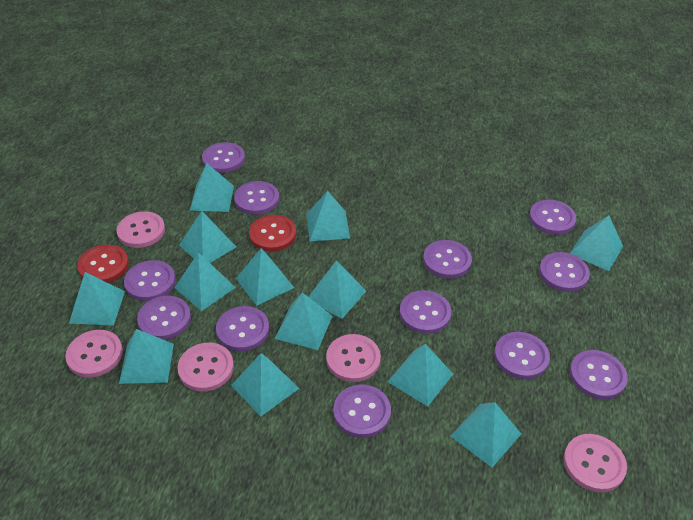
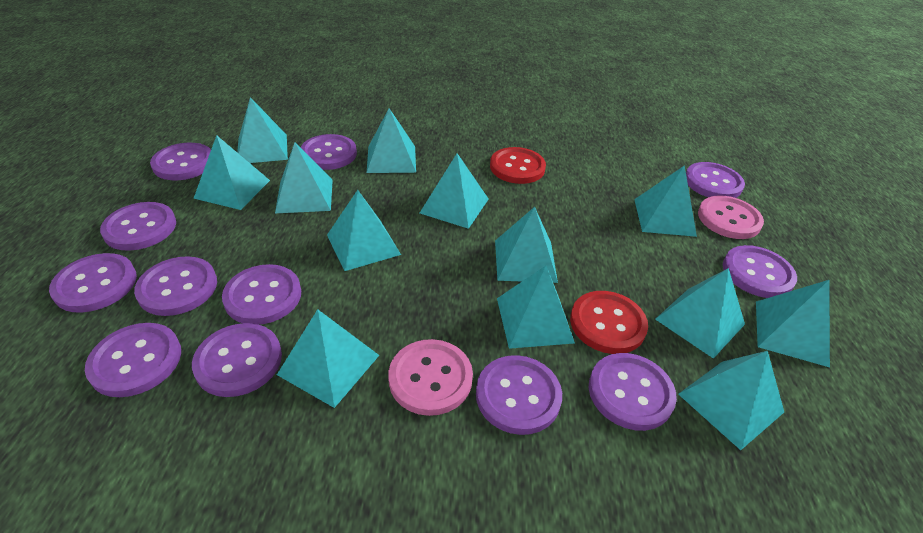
pink button: 5 -> 2

